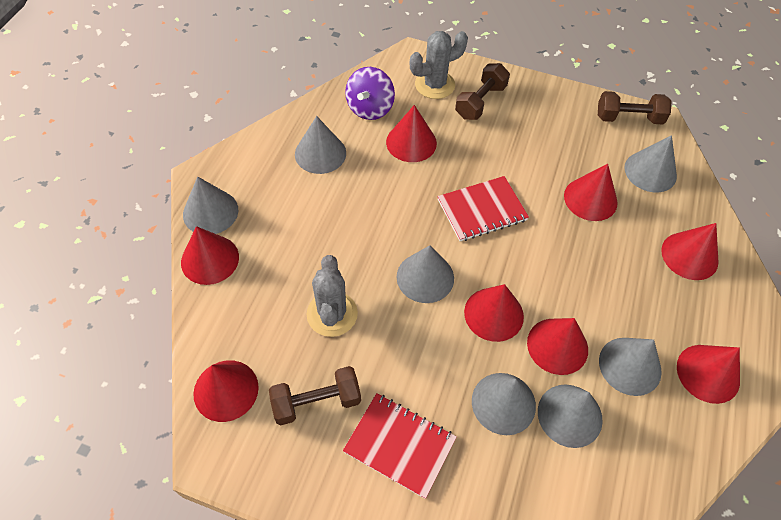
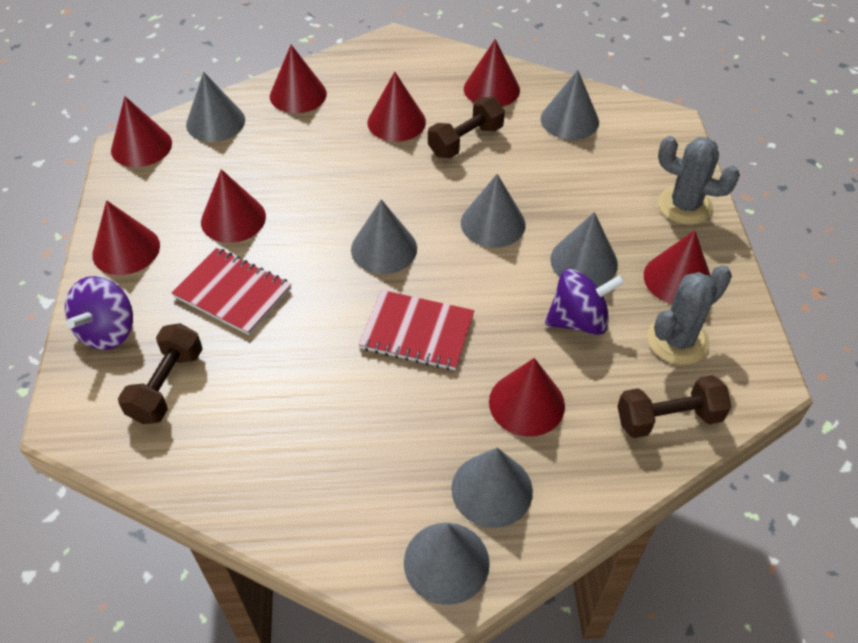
purple spinning top: 1 -> 2

